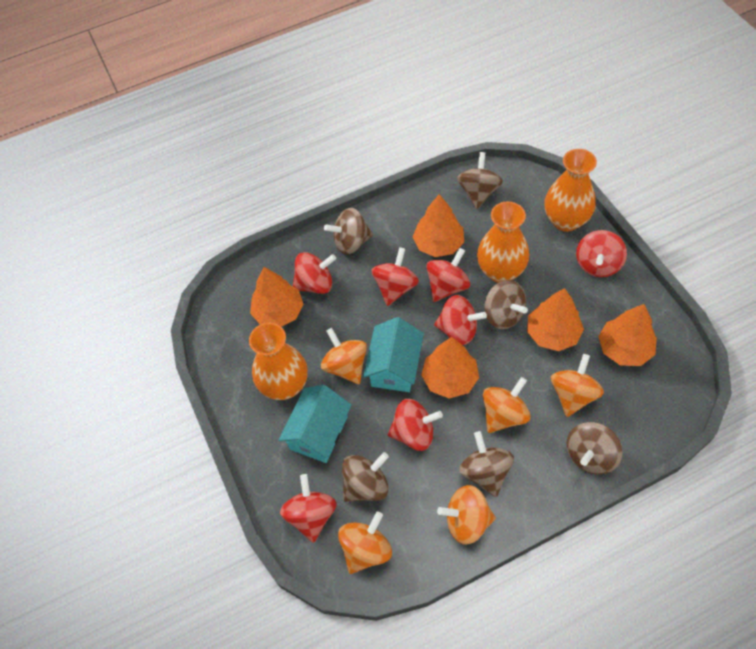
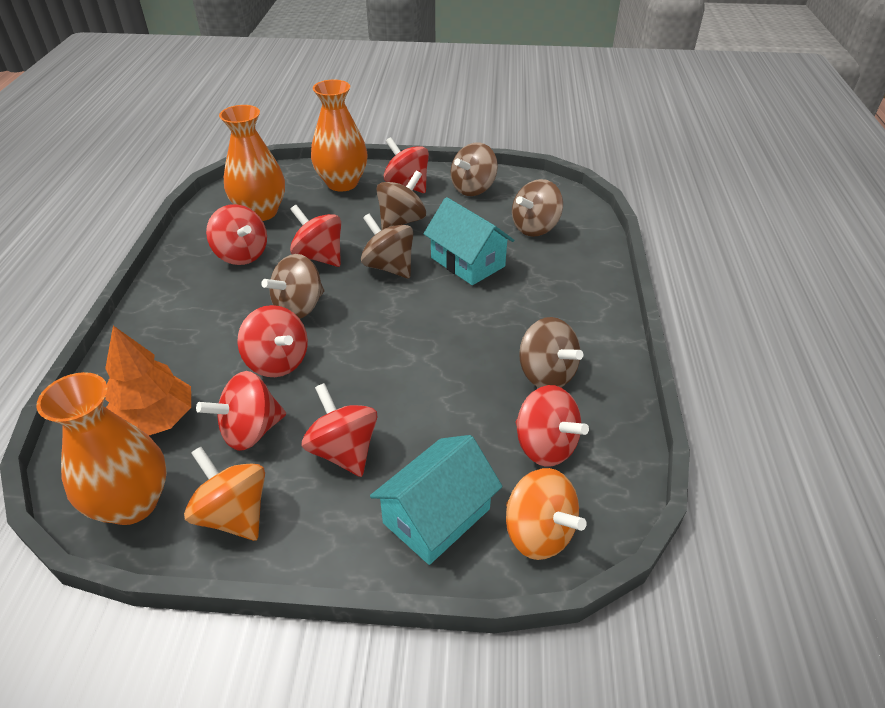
orange spinning top: 5 -> 2
orange tree: 5 -> 1

